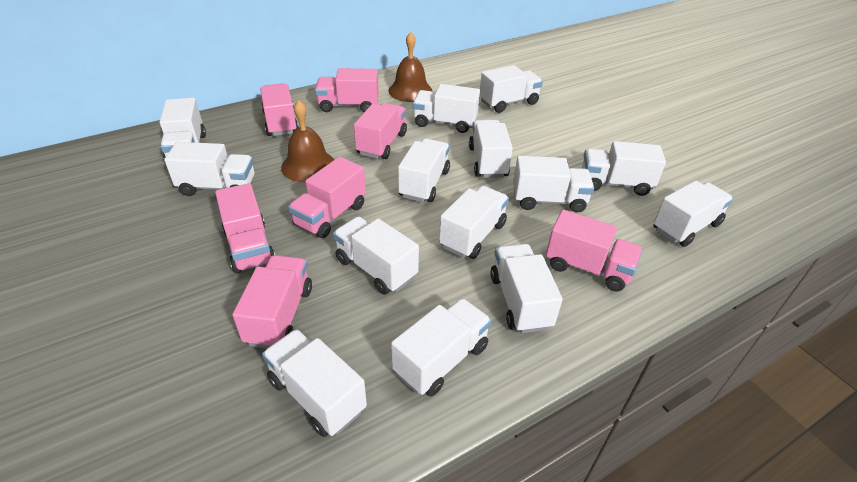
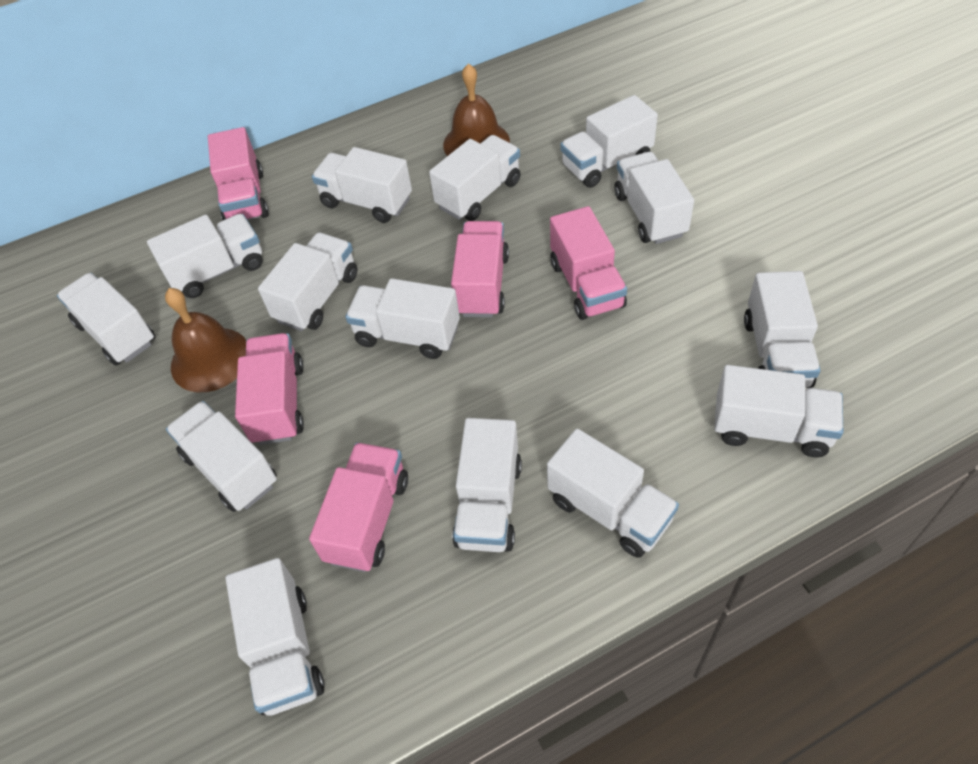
pink truck: 7 -> 5

